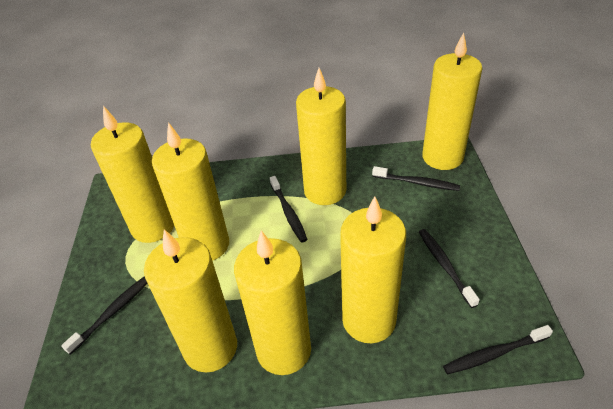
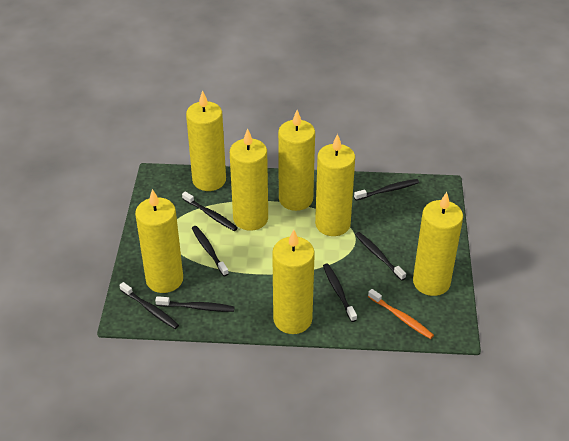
black toothbrush: 5 -> 7
orange toothbrush: 0 -> 1

